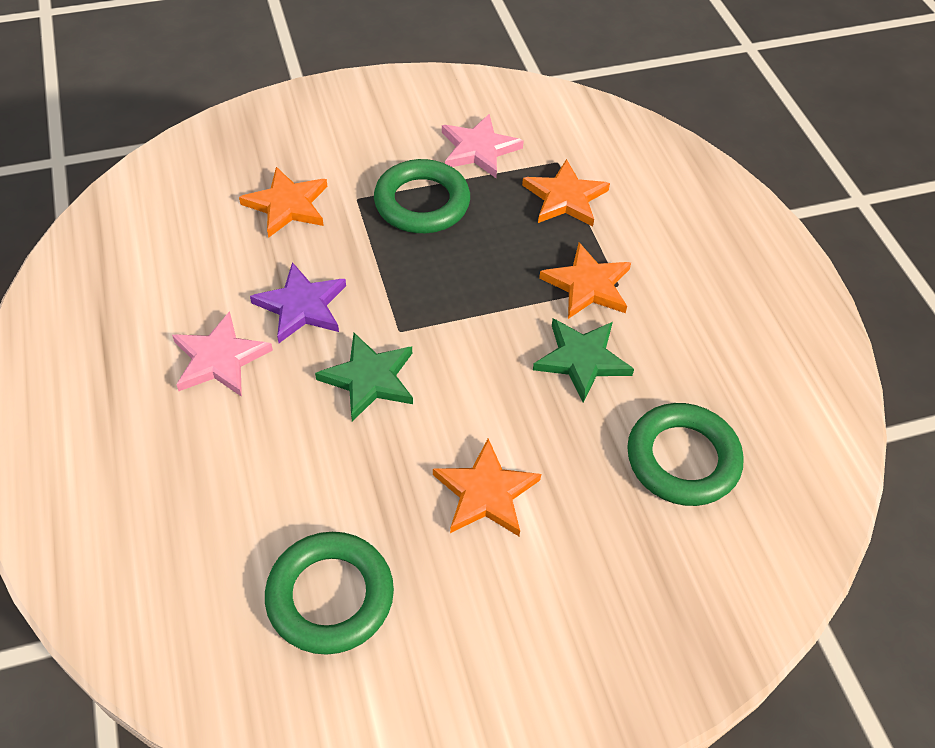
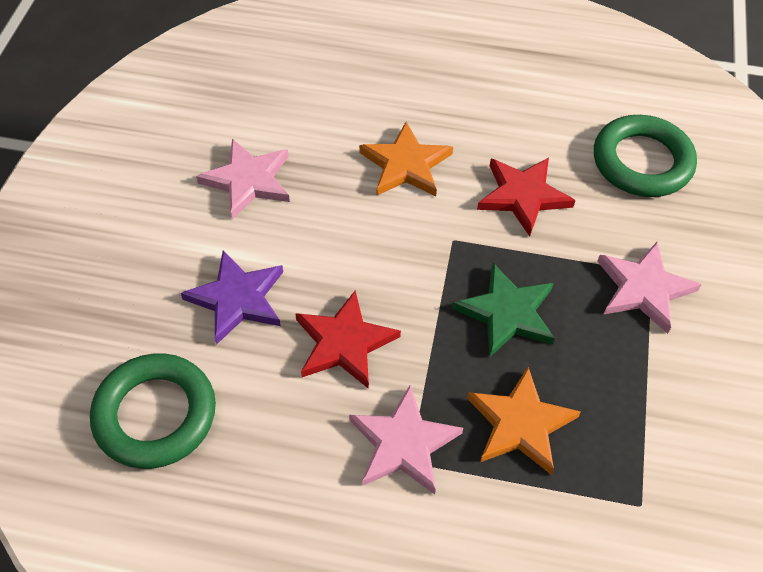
green ring: 3 -> 2
green star: 2 -> 1
orange star: 4 -> 2
pink star: 2 -> 3
red star: 0 -> 2

